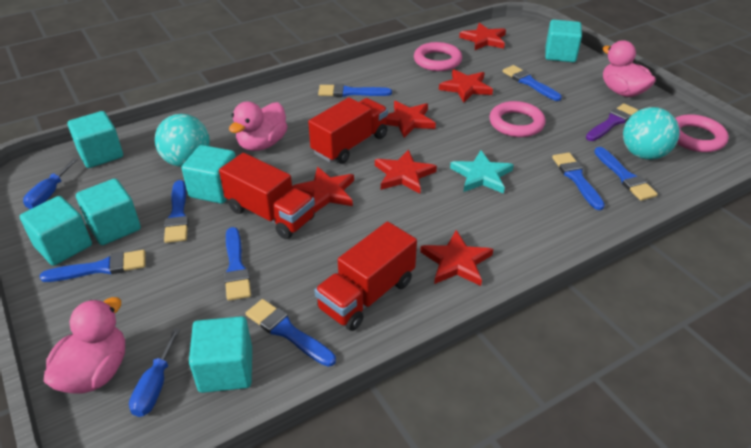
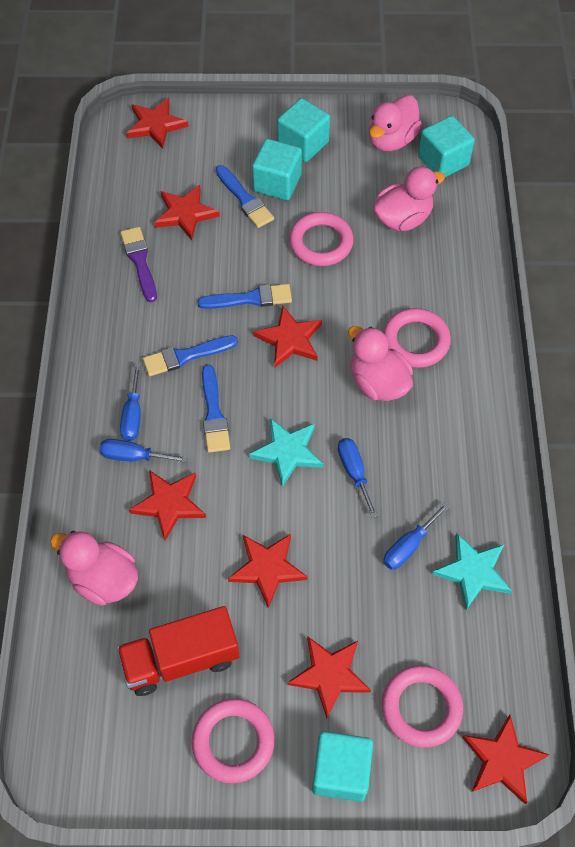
blue brush: 8 -> 4
blue screwdriver: 2 -> 4
pink duck: 3 -> 4
pink ring: 3 -> 4
red star: 6 -> 7
red truck: 3 -> 1
turquoise ball: 2 -> 0
turquoise cube: 6 -> 4
turquoise star: 1 -> 2

